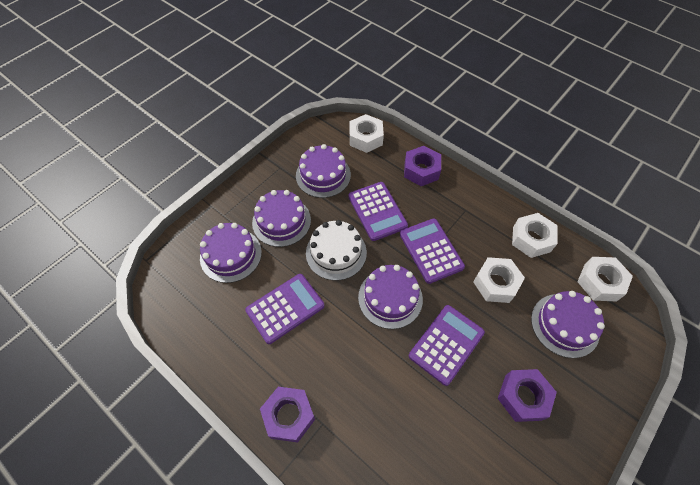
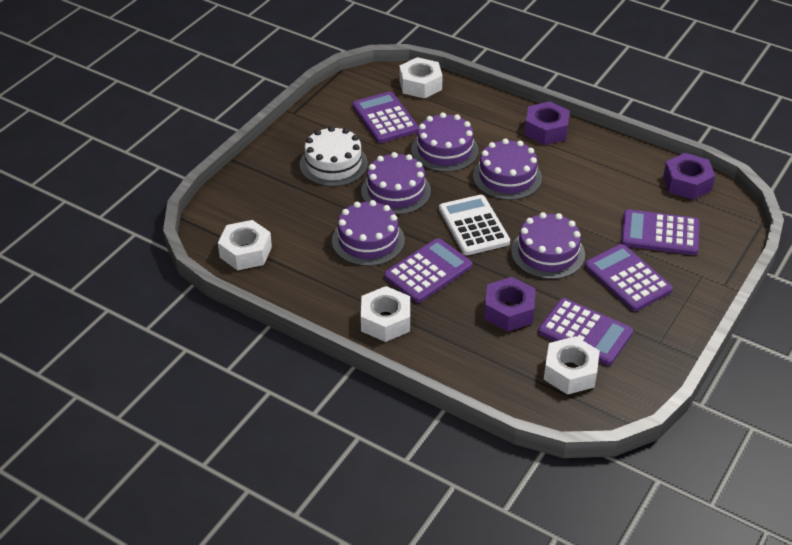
purple calculator: 4 -> 5
white calculator: 0 -> 1

